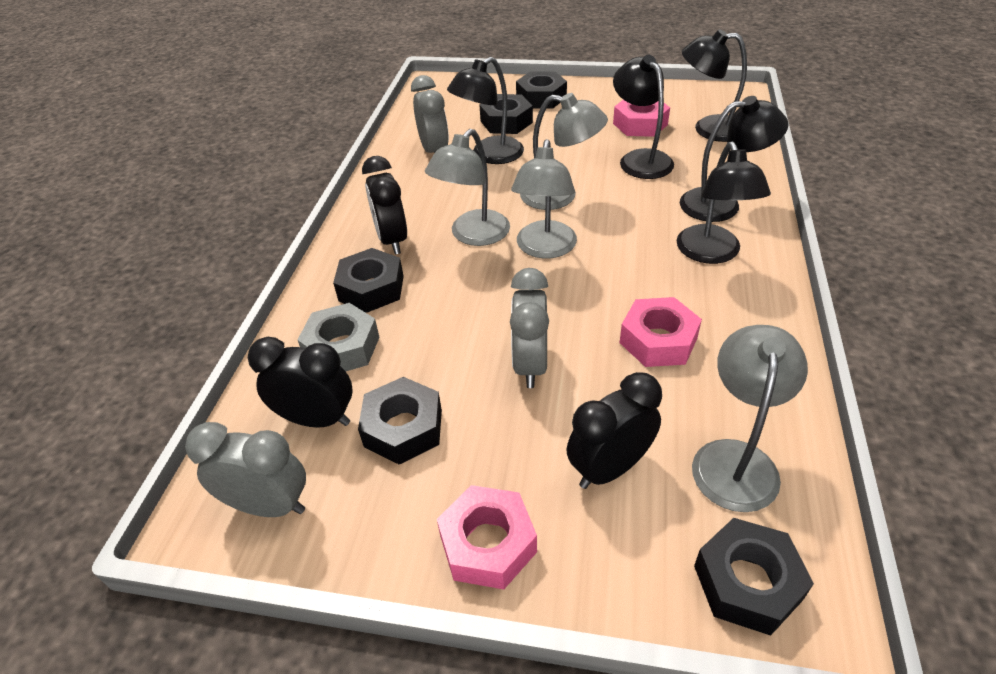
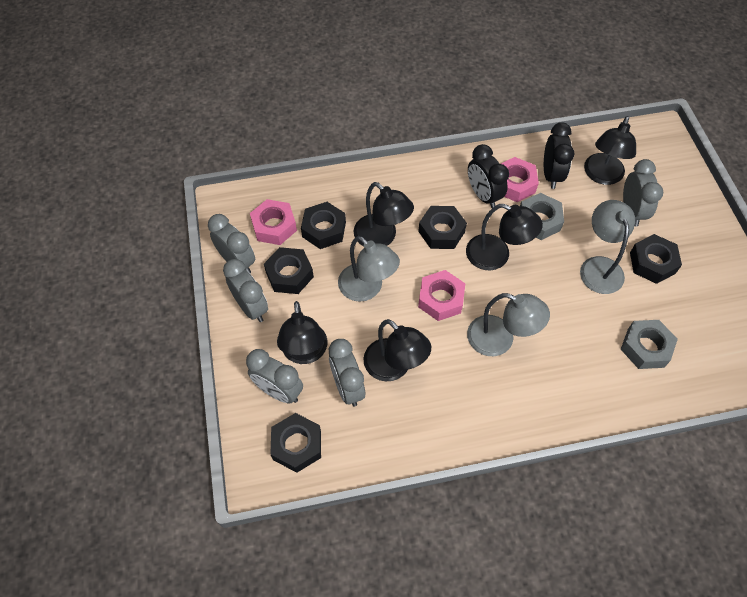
black clock: 3 -> 2
grey clock: 3 -> 5
grey lamp: 4 -> 3
grey nut: 1 -> 2

